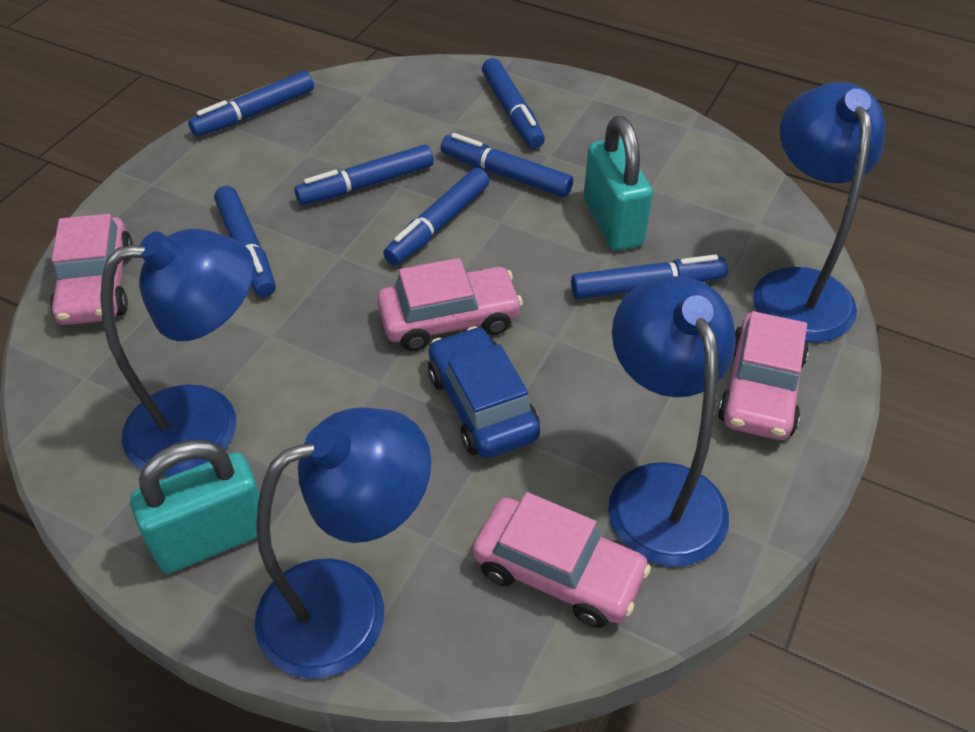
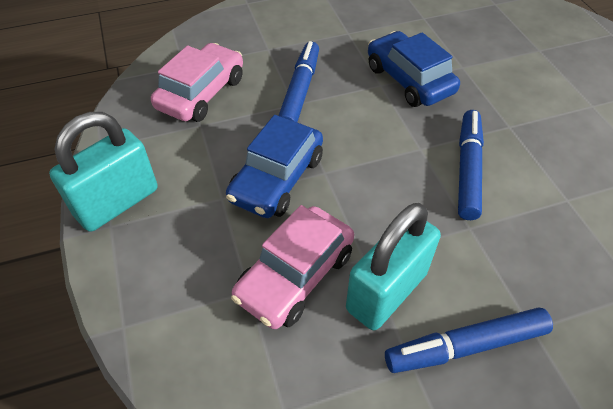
blue car: 1 -> 2
blue lamp: 4 -> 0
blue marker: 7 -> 3
pink car: 4 -> 2

